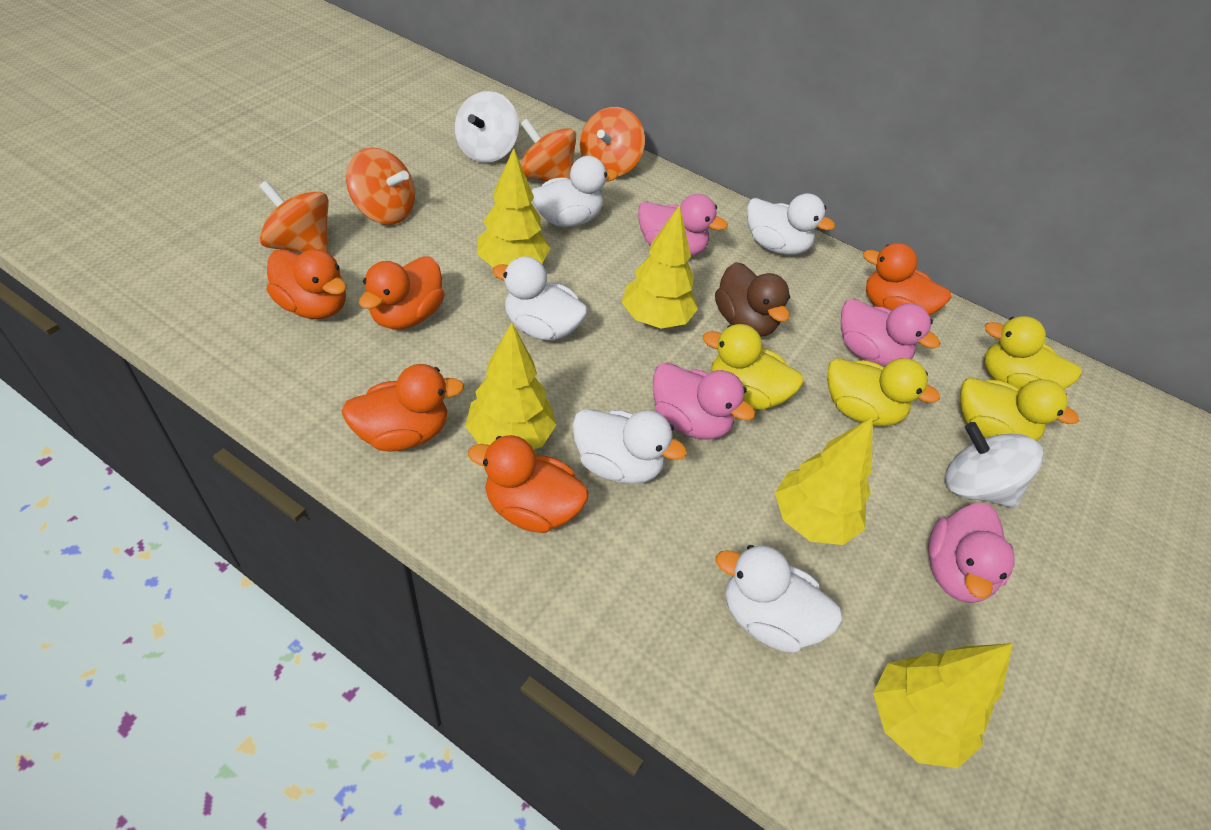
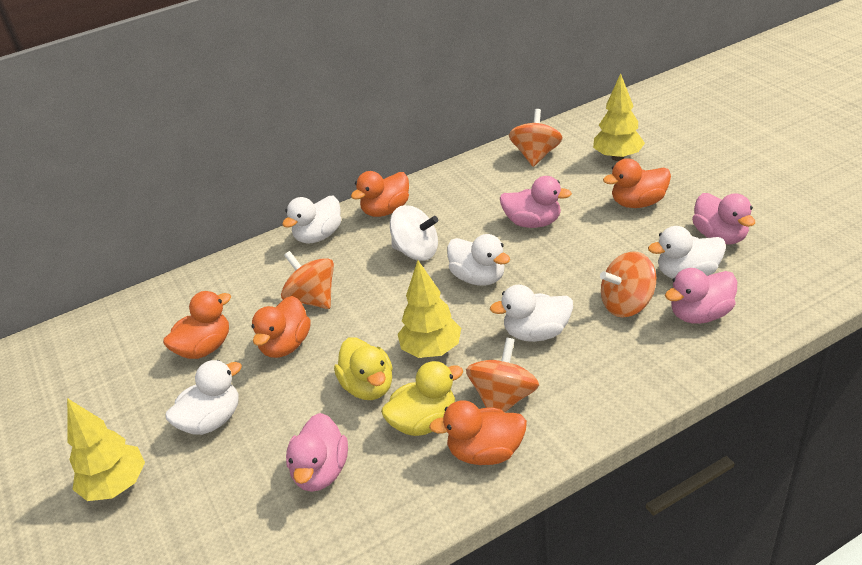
brown duck: 1 -> 0
white spinning top: 2 -> 1
yellow duck: 4 -> 2
yellow tree: 5 -> 3

